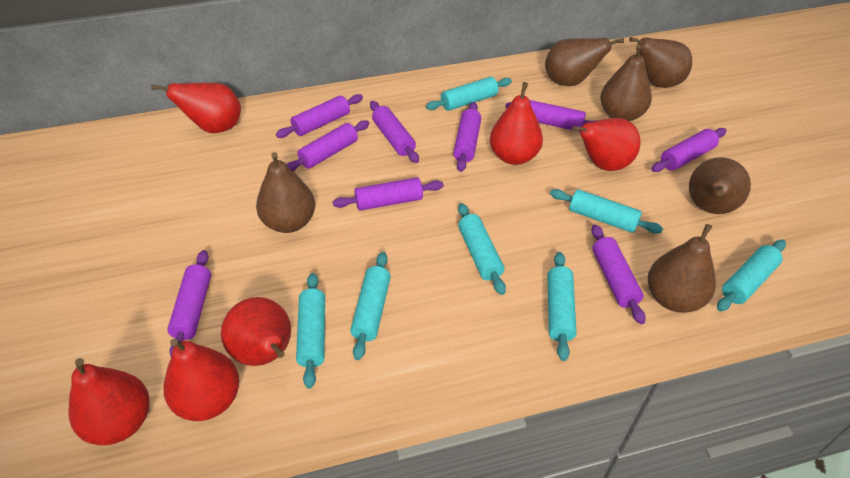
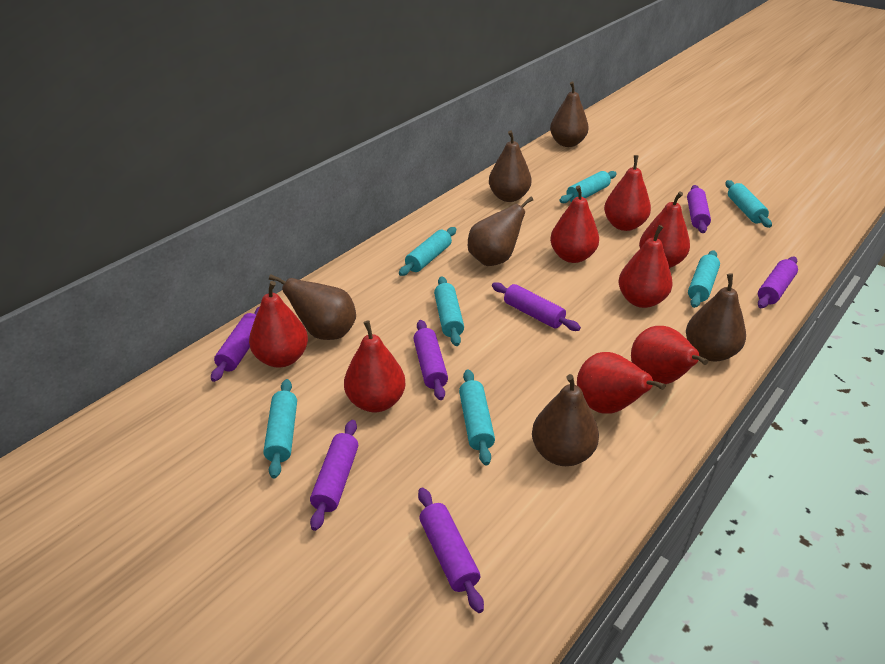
purple rolling pin: 9 -> 7
red pear: 6 -> 8

